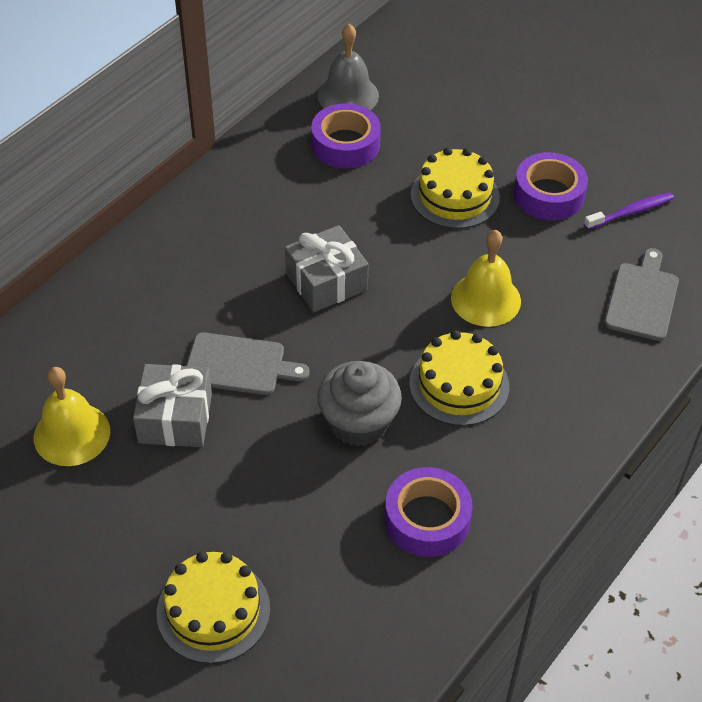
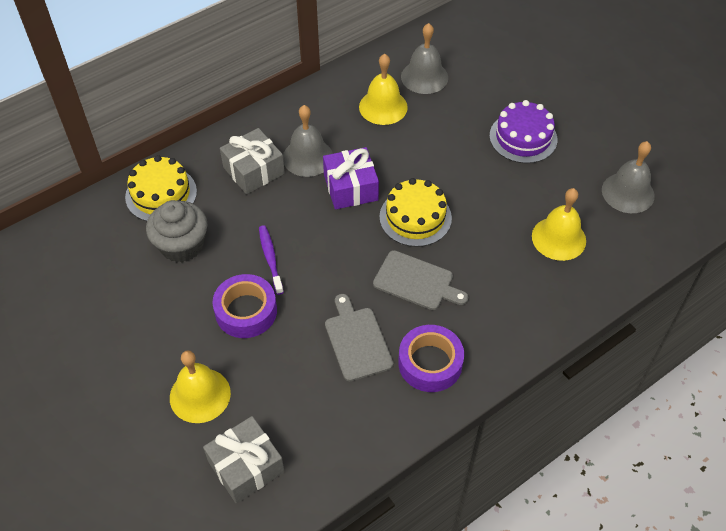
grey bell: 1 -> 3
purple cake: 0 -> 1
purple gift: 0 -> 1
purple tape: 3 -> 2
yellow bell: 2 -> 3
yellow cake: 3 -> 2

